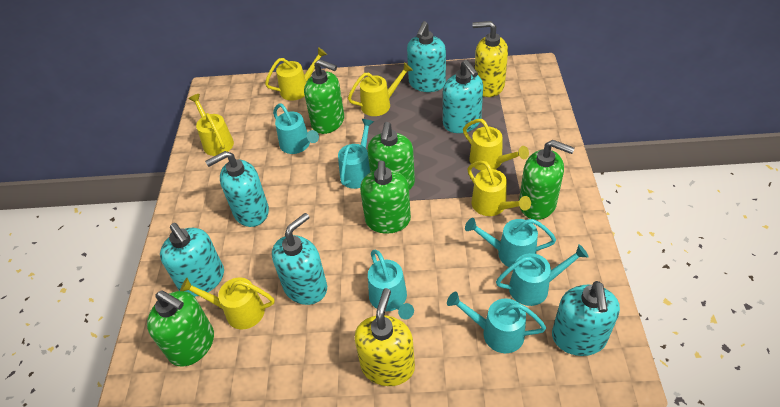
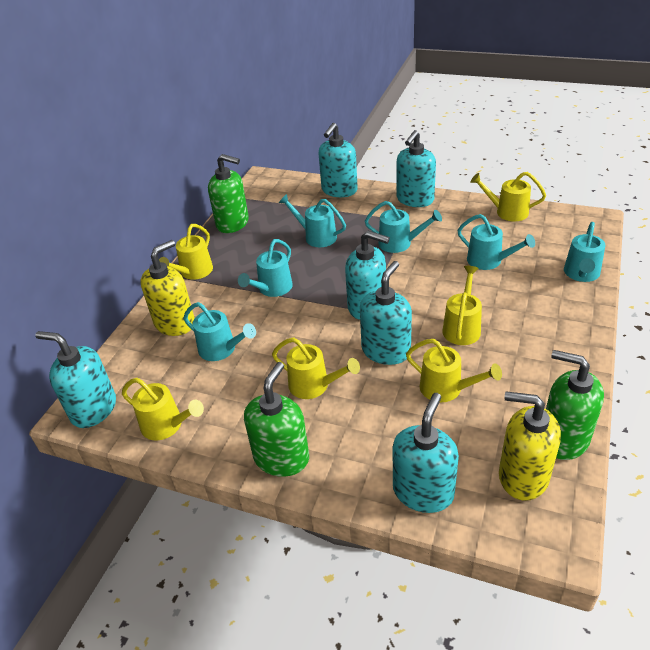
green soap dispenser: 5 -> 3

